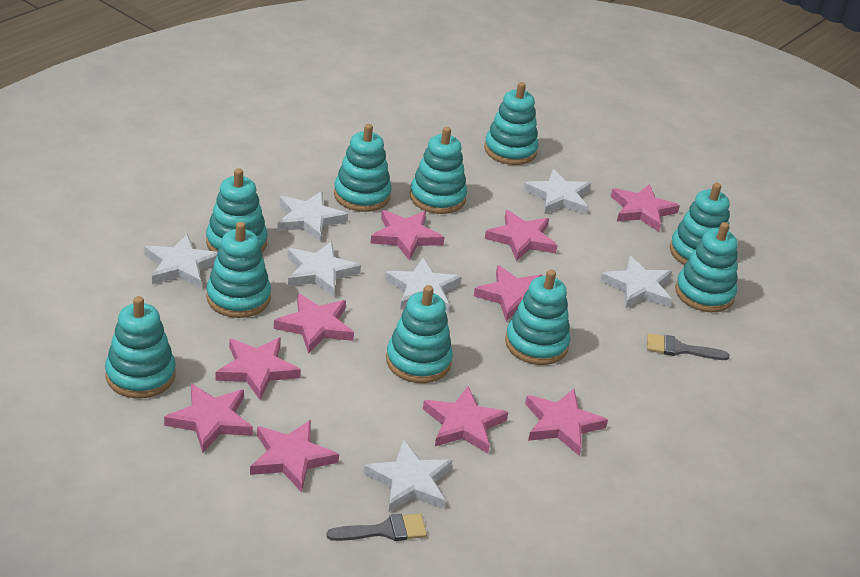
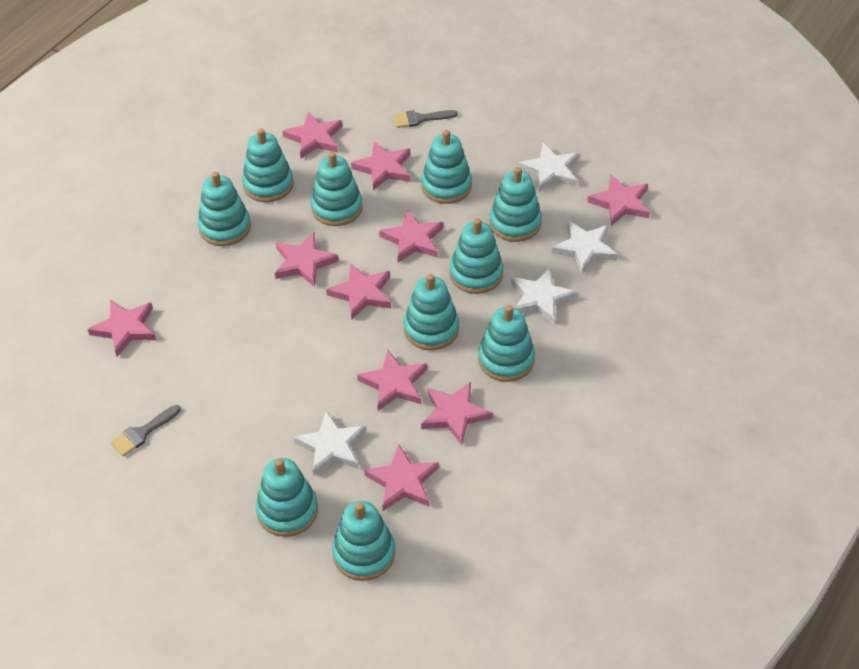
white star: 7 -> 4

